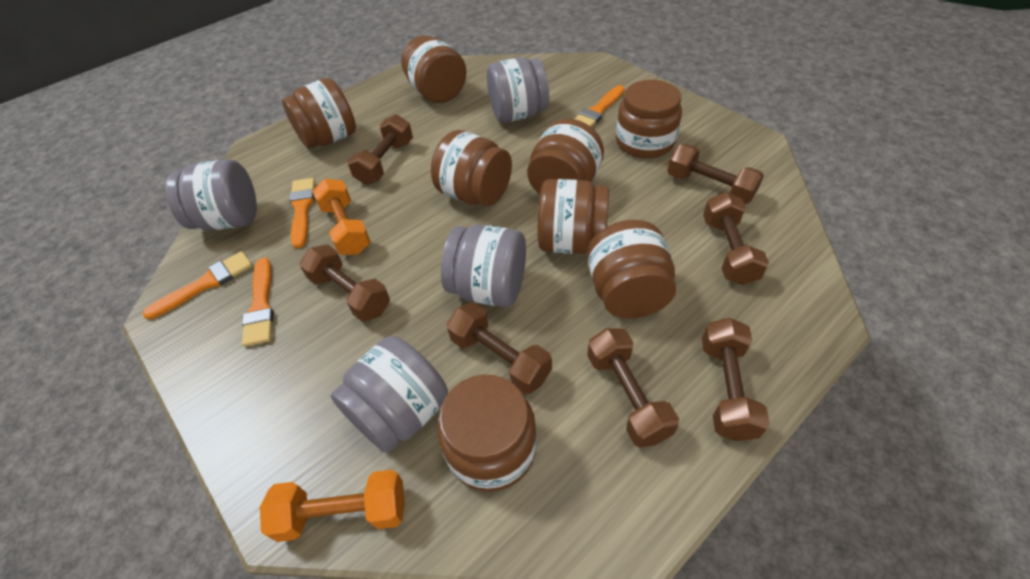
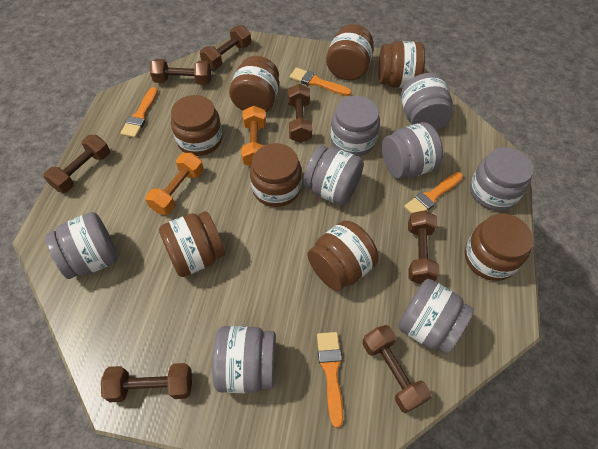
grey jar: 4 -> 8

